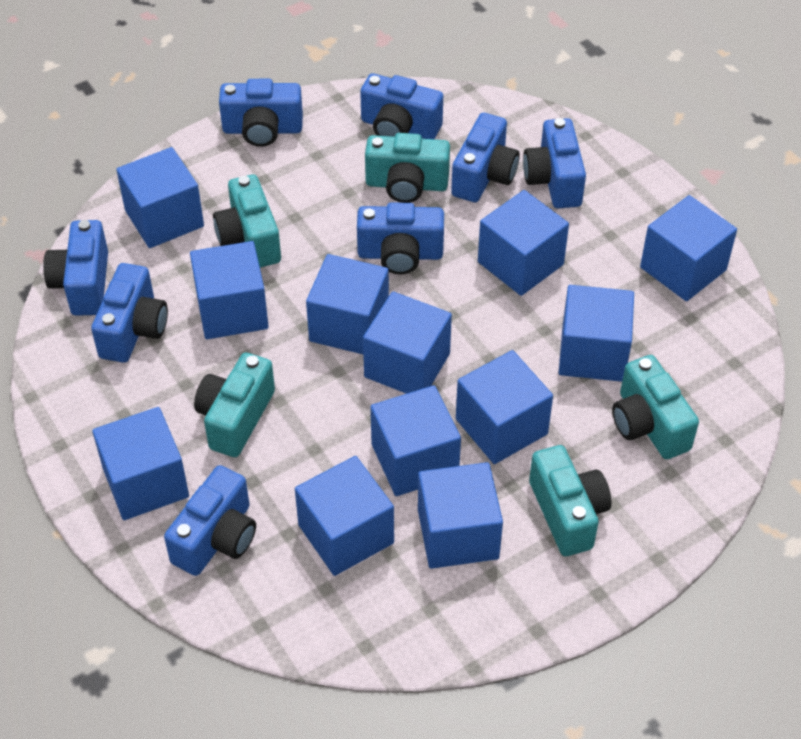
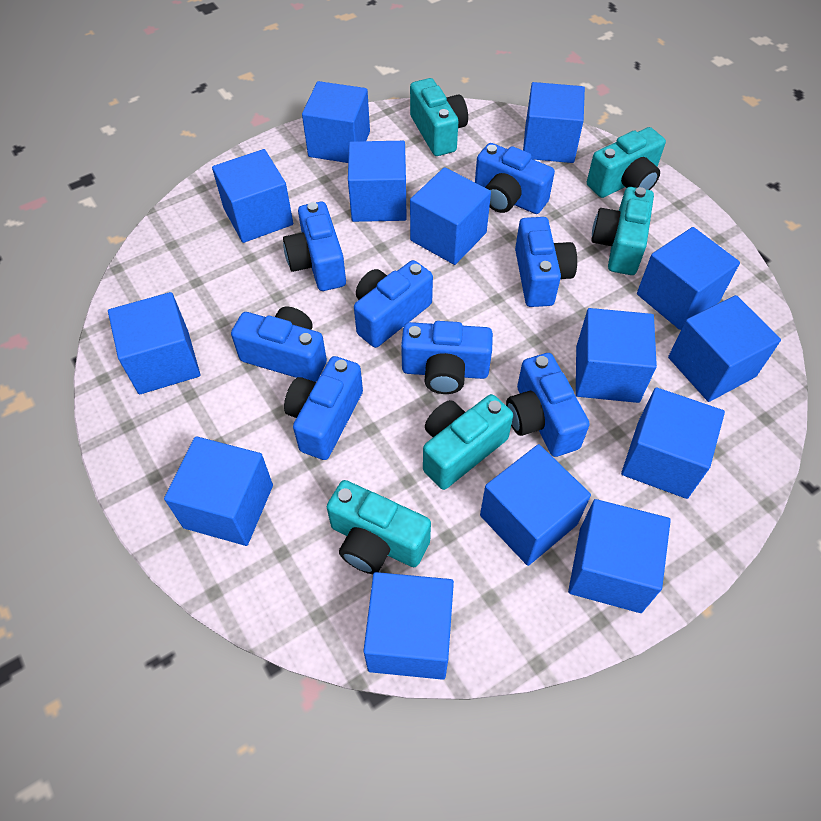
blue cube: 12 -> 14

